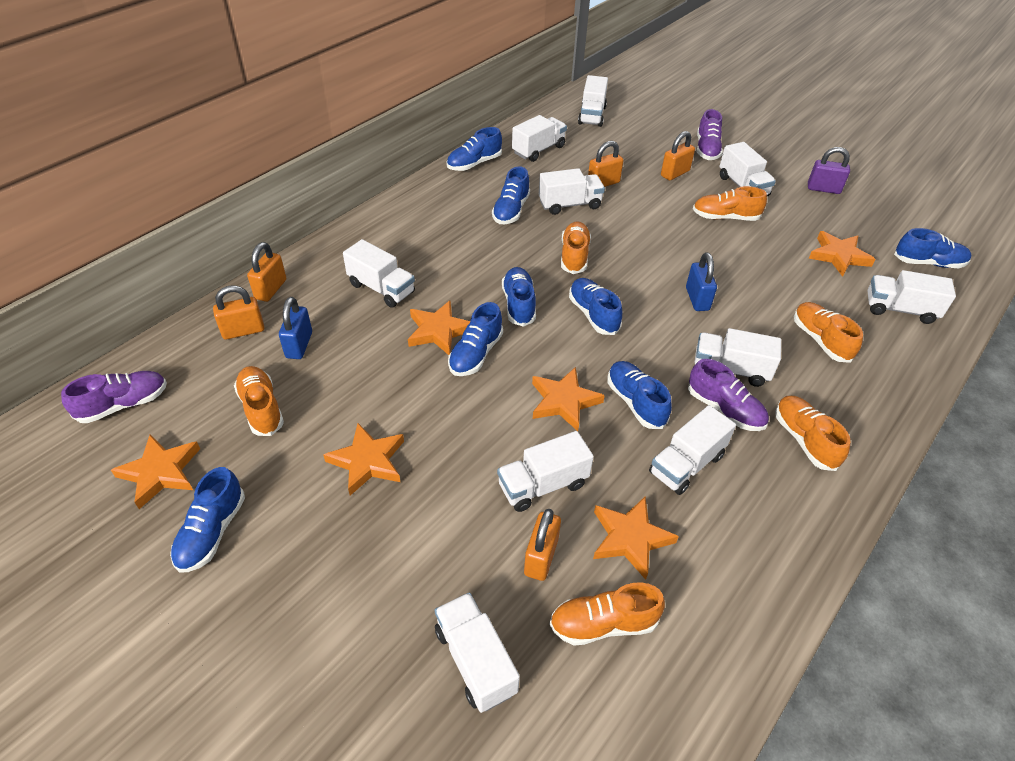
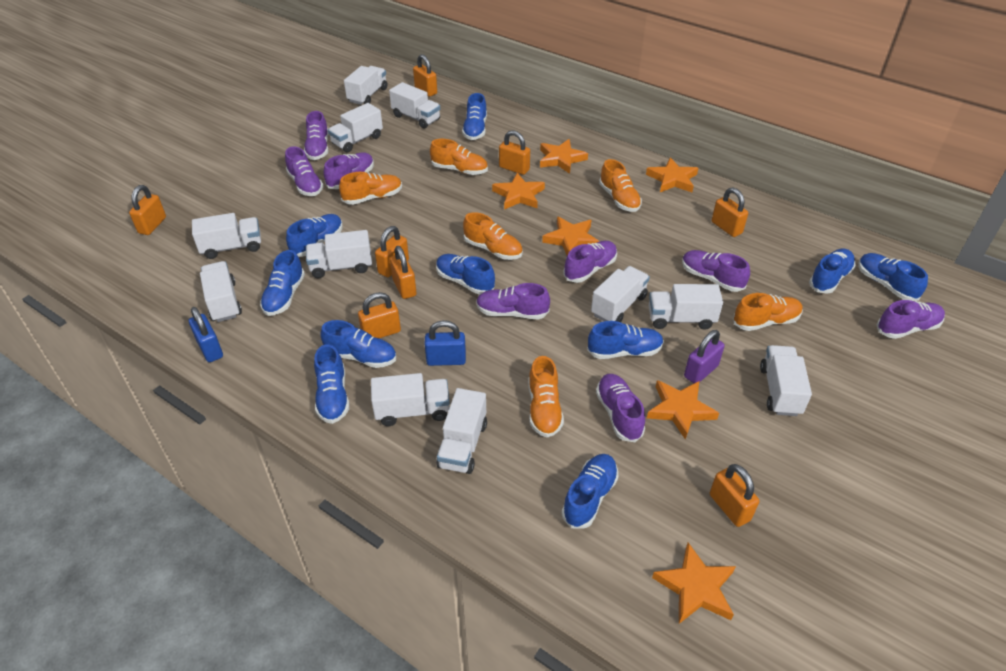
blue shoe: 8 -> 10
orange padlock: 5 -> 8
purple shoe: 3 -> 8
white truck: 10 -> 11

